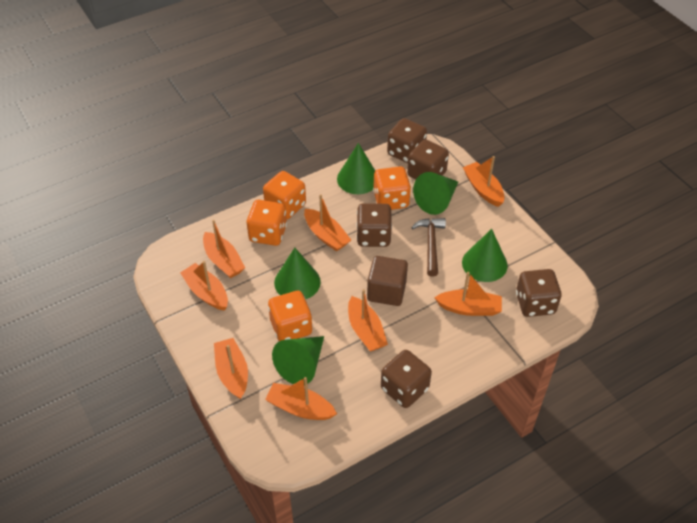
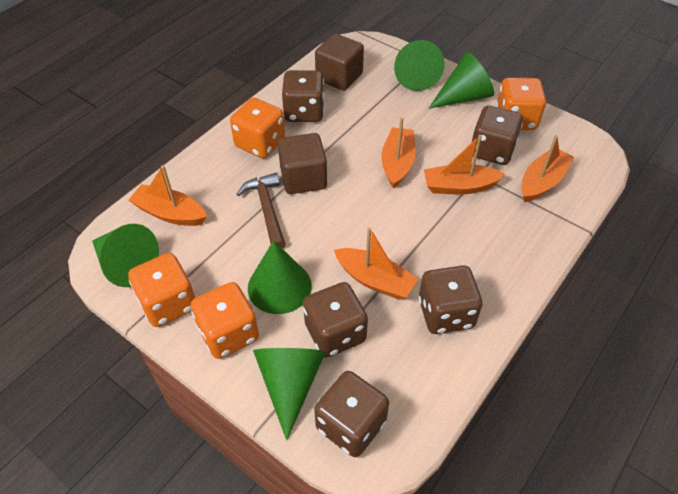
brown cube: 1 -> 2
orange boat: 8 -> 5

